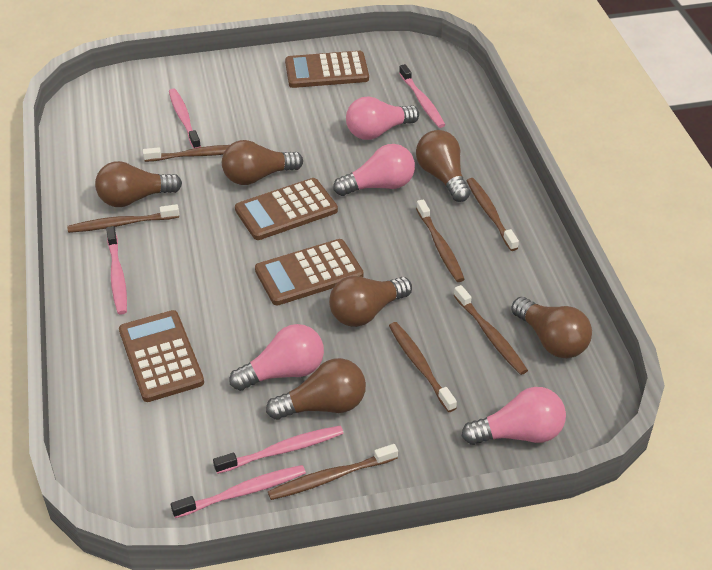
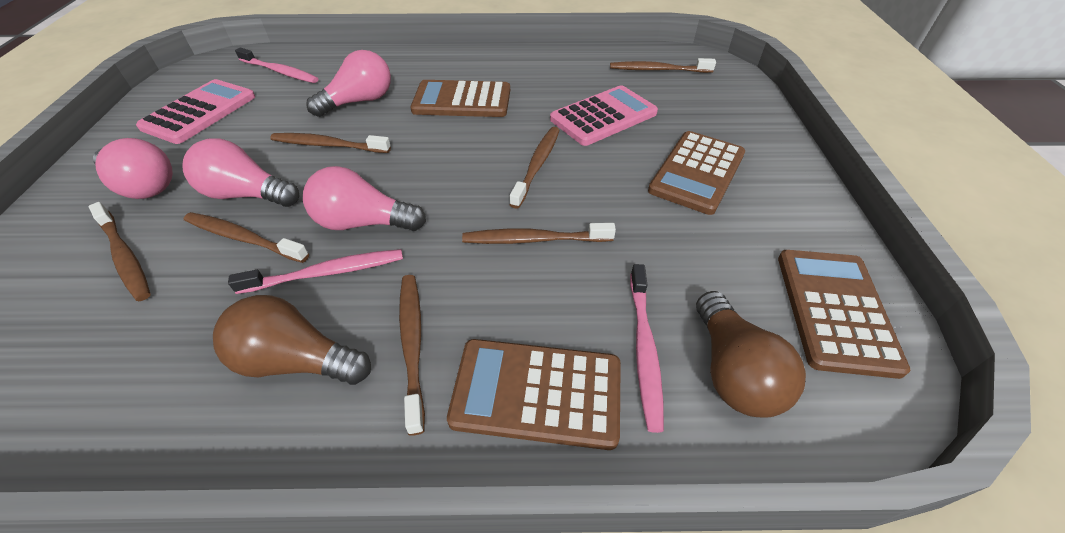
brown light bulb: 6 -> 2
pink calculator: 0 -> 2
pink toothbrush: 5 -> 3

